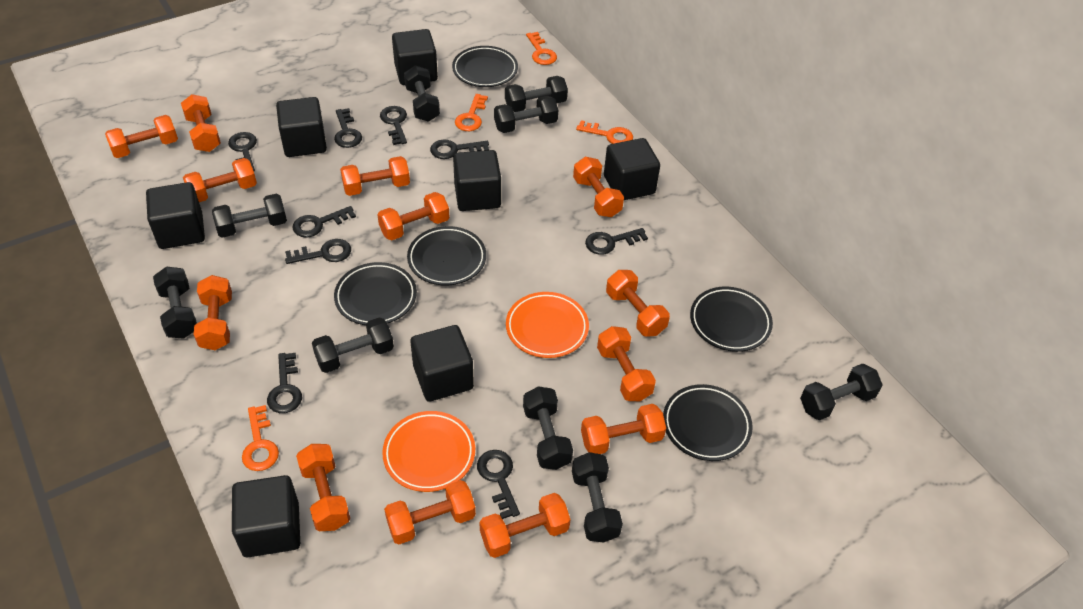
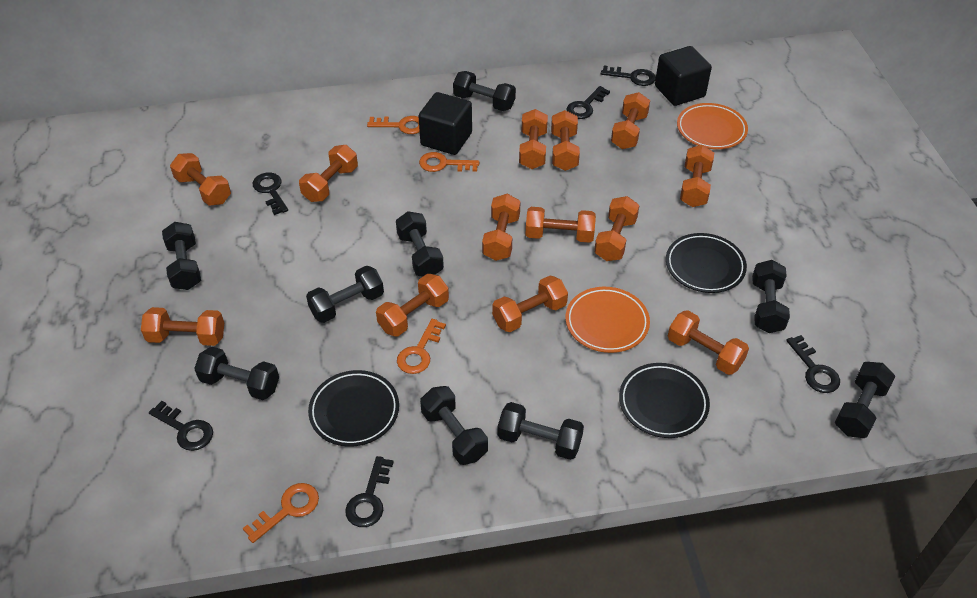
black cube: 7 -> 2
black key: 9 -> 6
black plate: 5 -> 3

